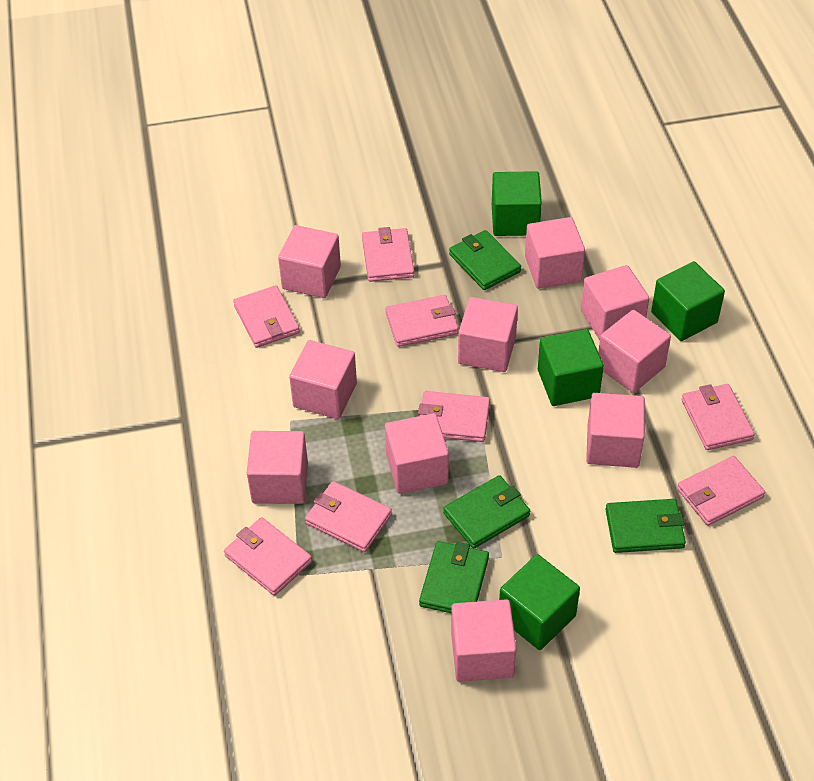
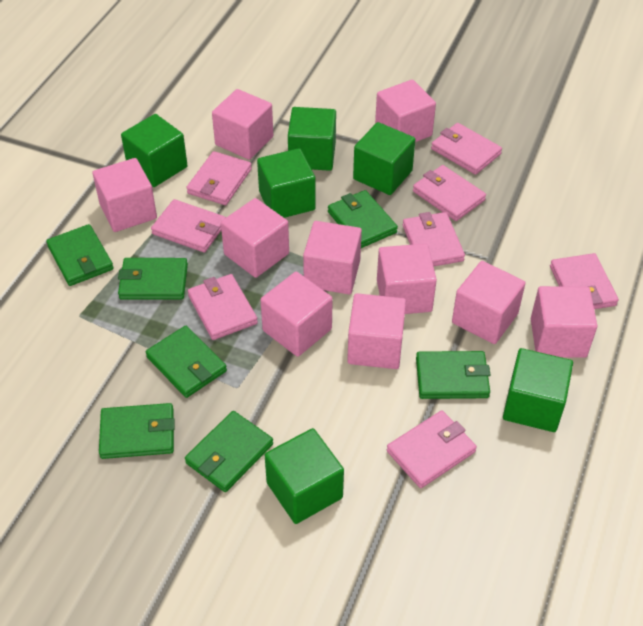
green cube: 4 -> 6
green wallet: 4 -> 7

